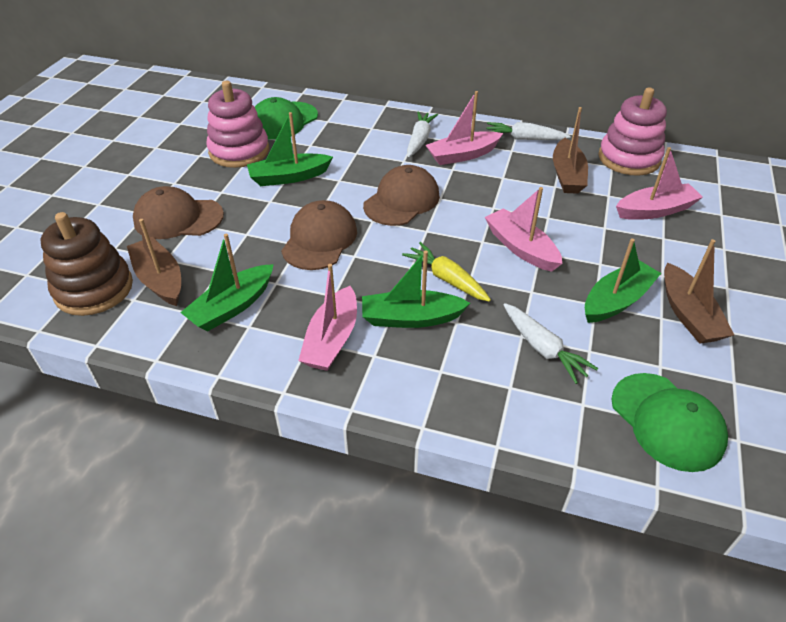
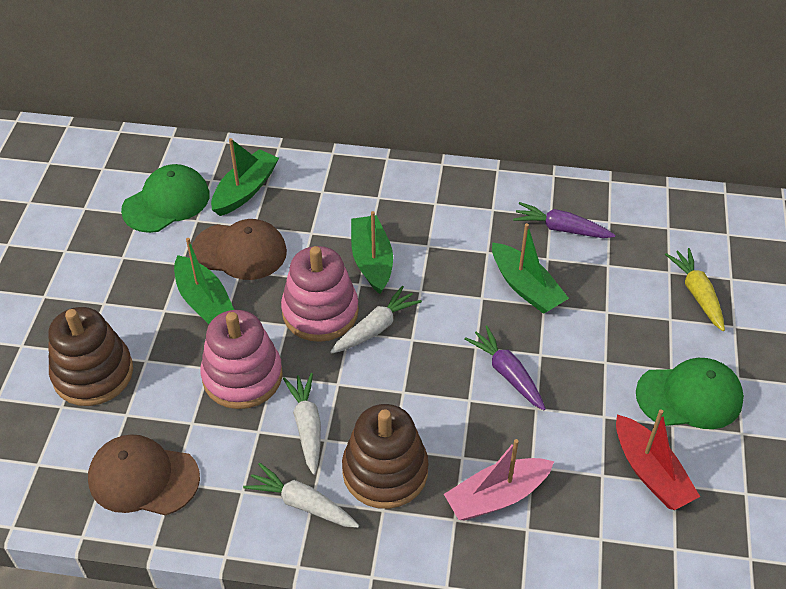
brown boat: 3 -> 0
brown cap: 3 -> 2
brown stacking toy: 1 -> 2
pink boat: 4 -> 1
purple carrot: 0 -> 2
red boat: 0 -> 1

